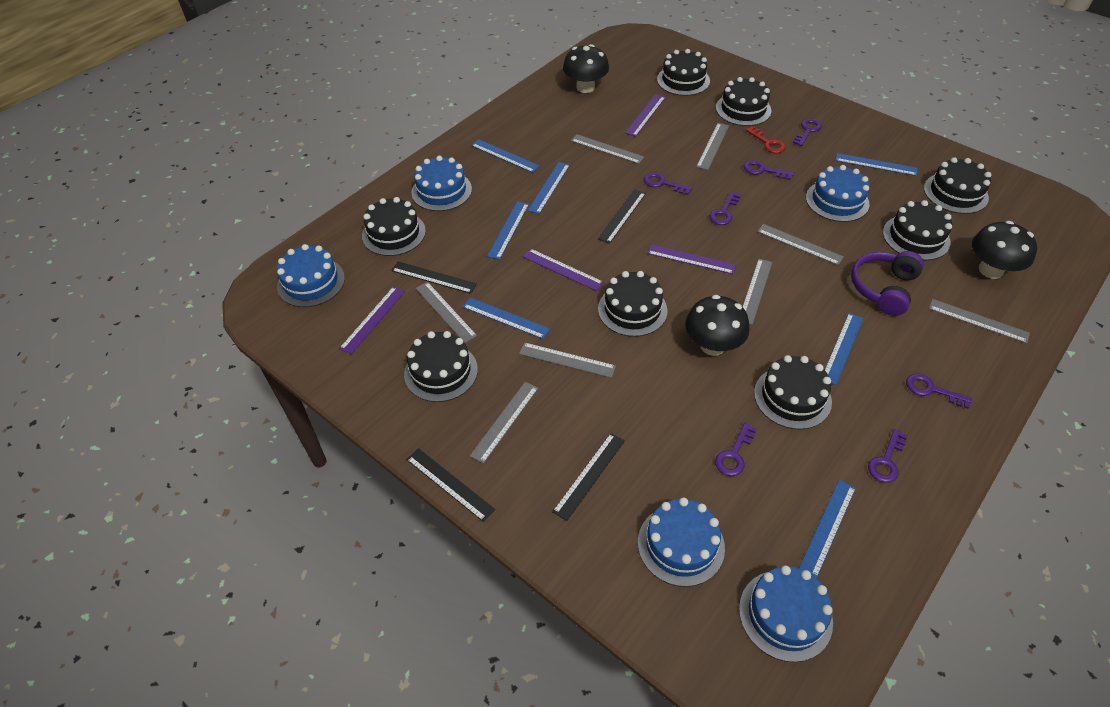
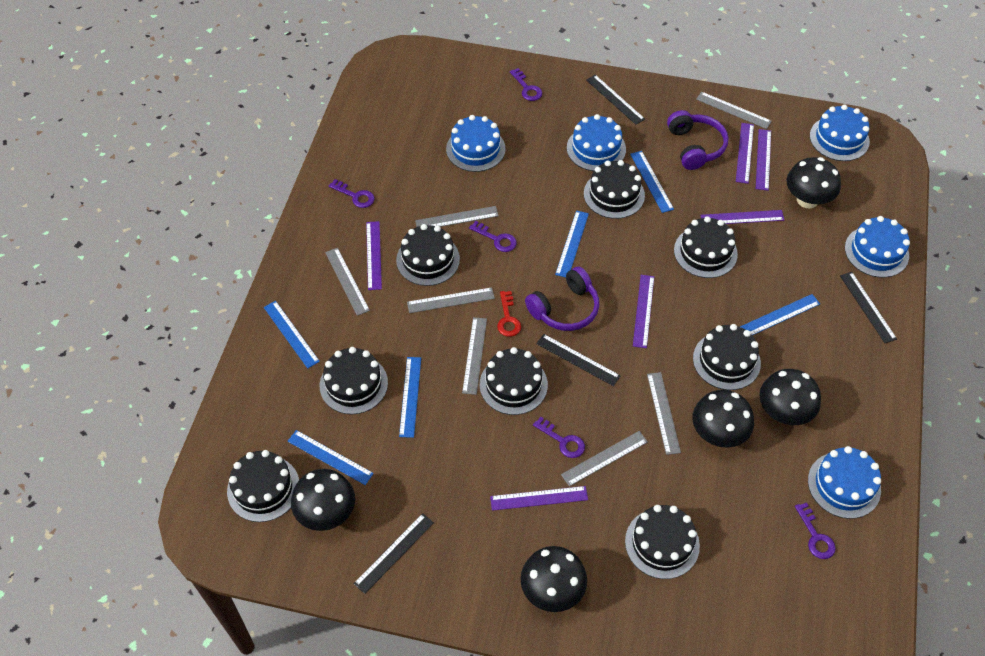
black mushroom: 3 -> 5
blue ruler: 7 -> 6
grey ruler: 8 -> 7
purple headphones: 1 -> 2
purple key: 7 -> 5
purple ruler: 4 -> 6

